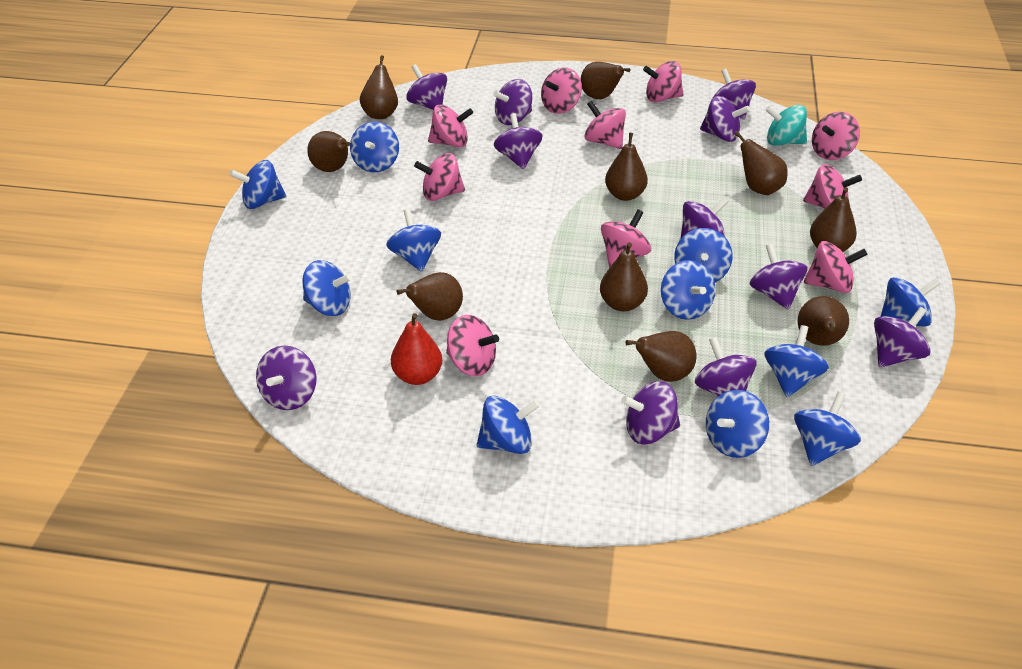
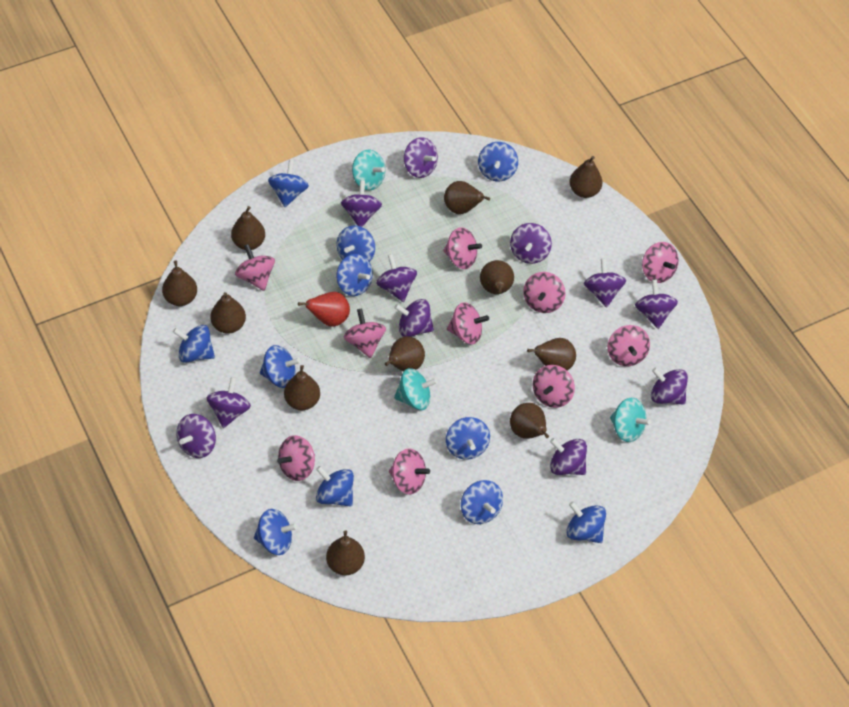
brown pear: 10 -> 11
turquoise spinning top: 1 -> 3

